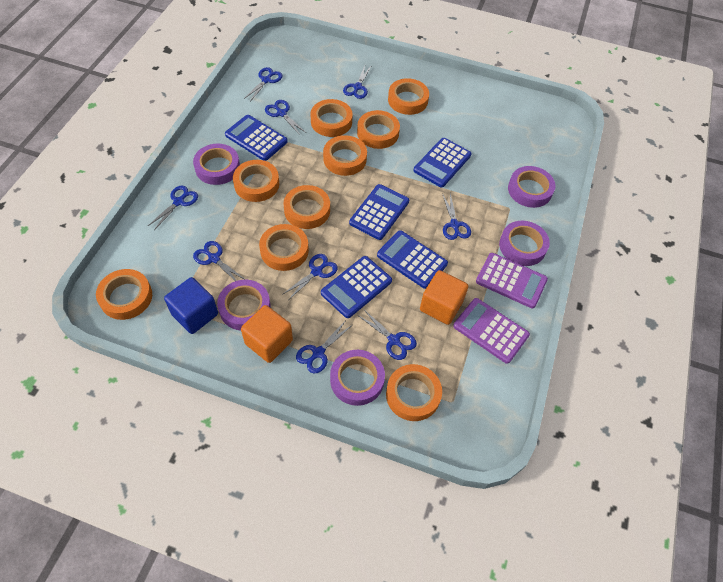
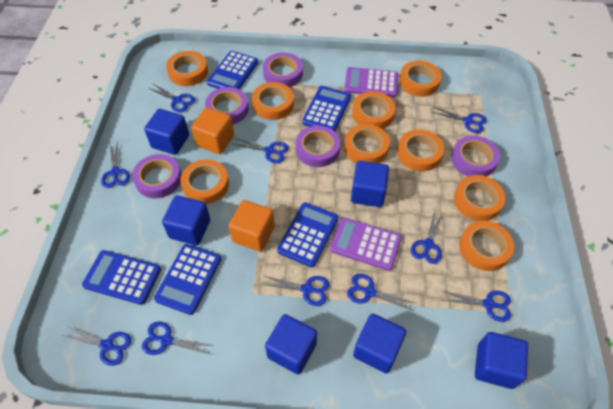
blue cube: 1 -> 6
blue scissors: 9 -> 10

